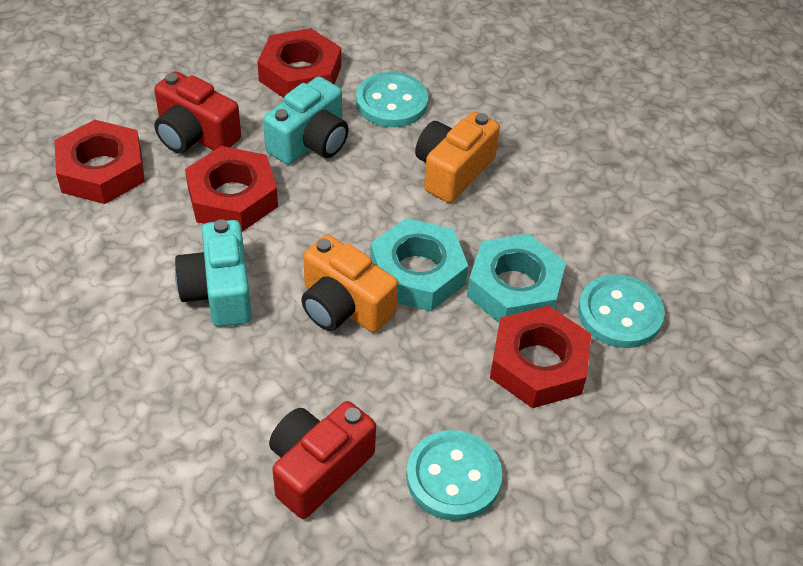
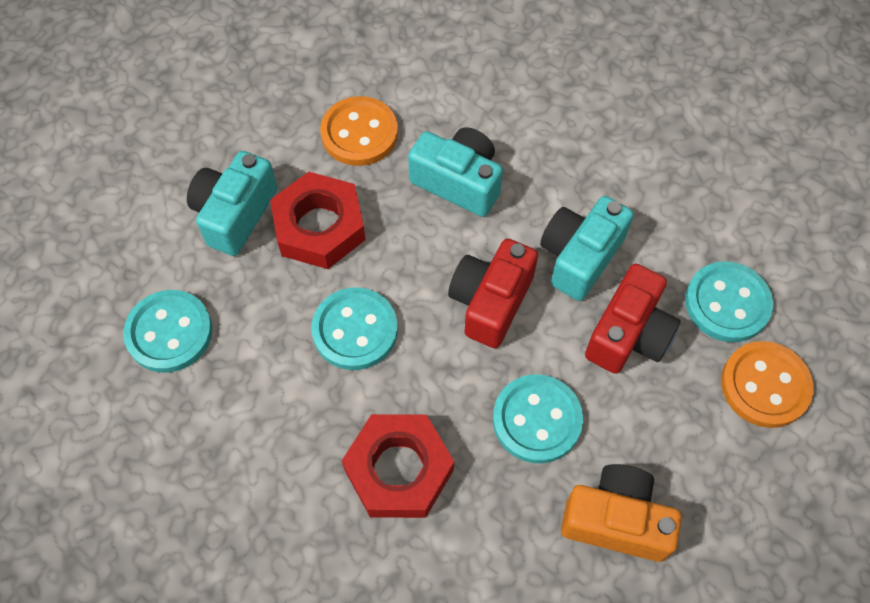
orange button: 0 -> 2
orange camera: 2 -> 1
red nut: 4 -> 2
turquoise button: 3 -> 4
turquoise camera: 2 -> 3
turquoise nut: 2 -> 0

